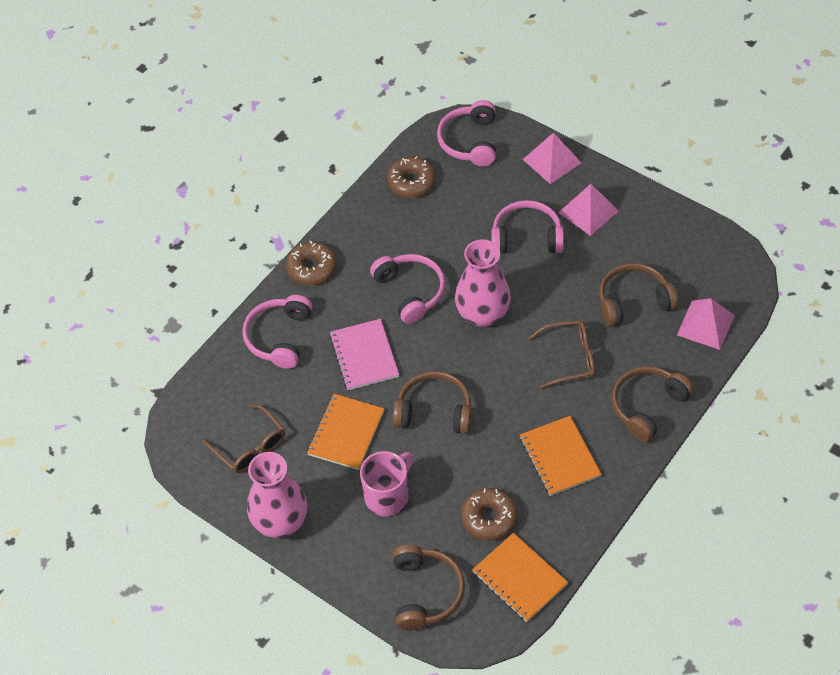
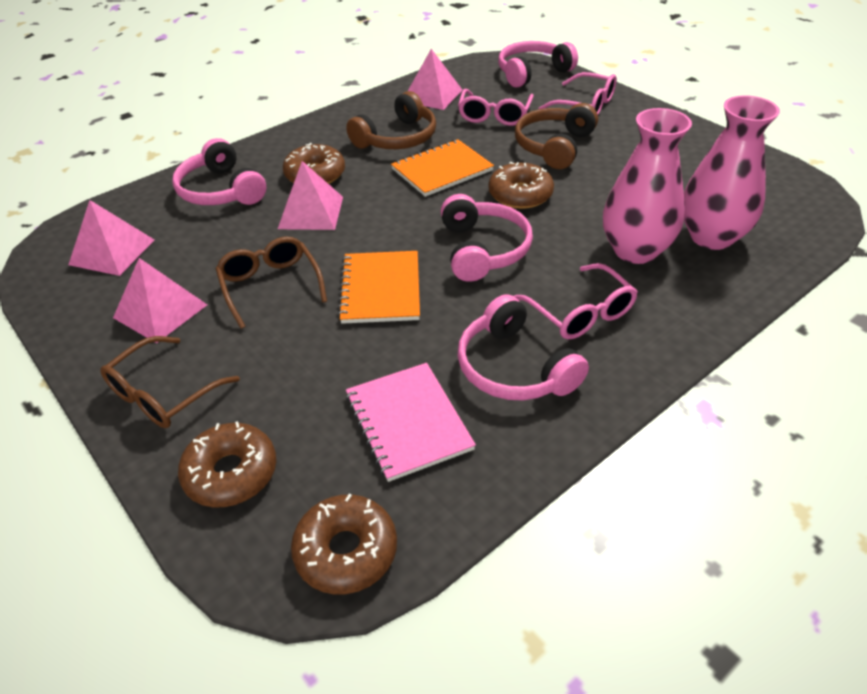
brown donut: 3 -> 4
brown headphones: 4 -> 2
orange notebook: 3 -> 2
pink glasses: 0 -> 3
pink mug: 1 -> 0
pink pyramid: 3 -> 4

